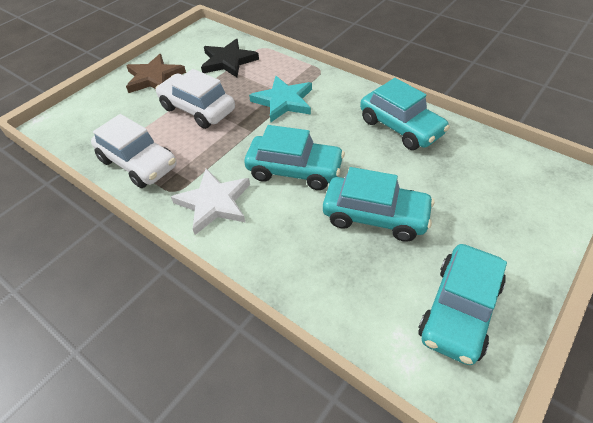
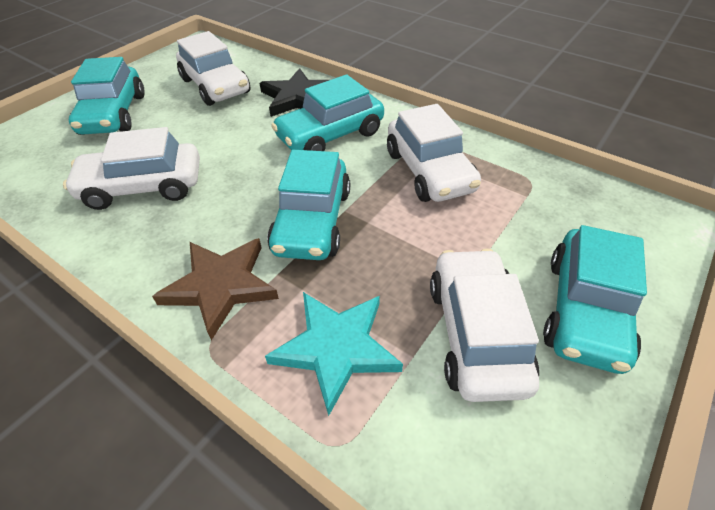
white car: 2 -> 4
white star: 1 -> 0

